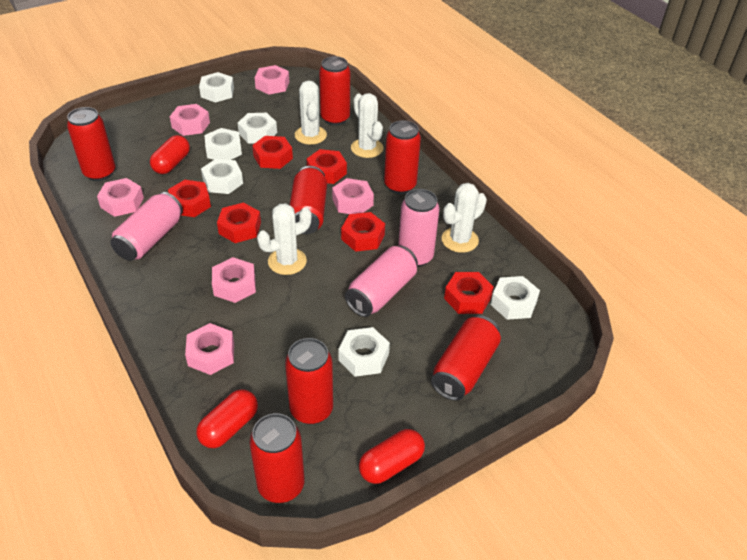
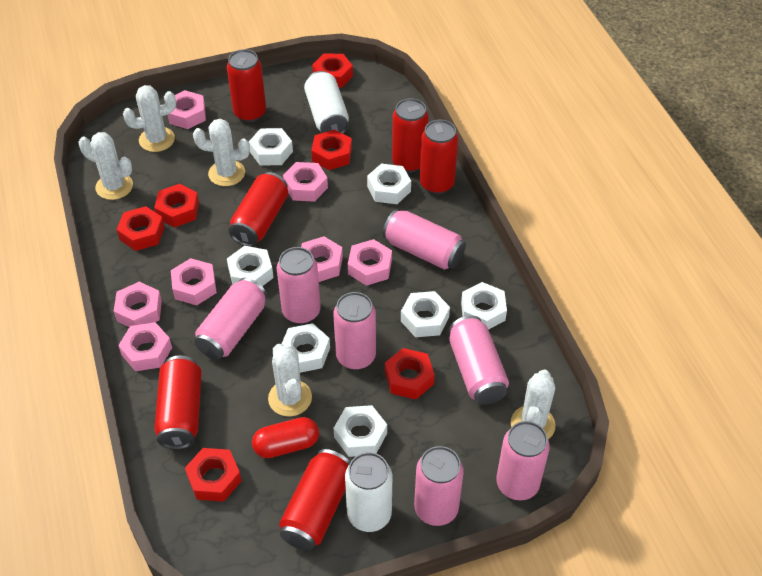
pink can: 3 -> 7
pink nut: 6 -> 7
red can: 7 -> 6
red capsule: 3 -> 1
white cactus: 4 -> 5
white can: 0 -> 2
white nut: 6 -> 7

